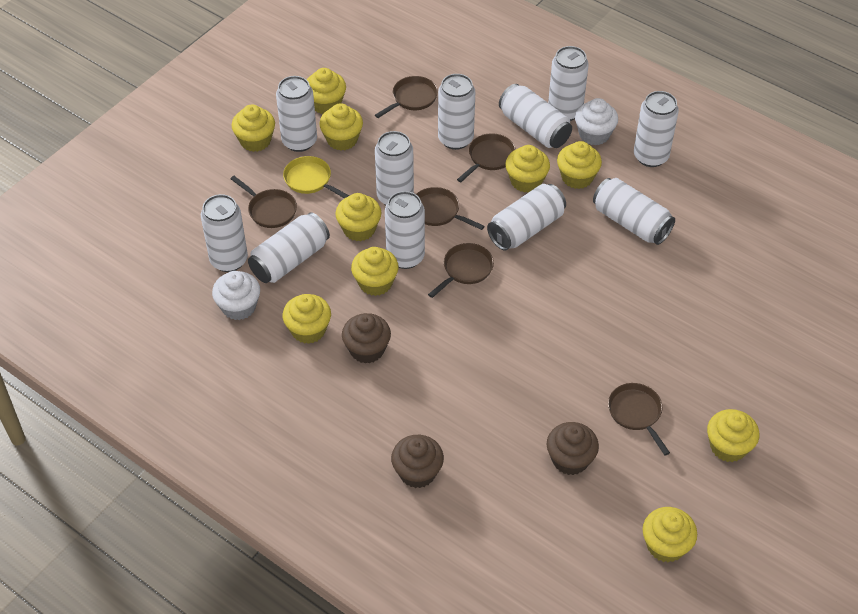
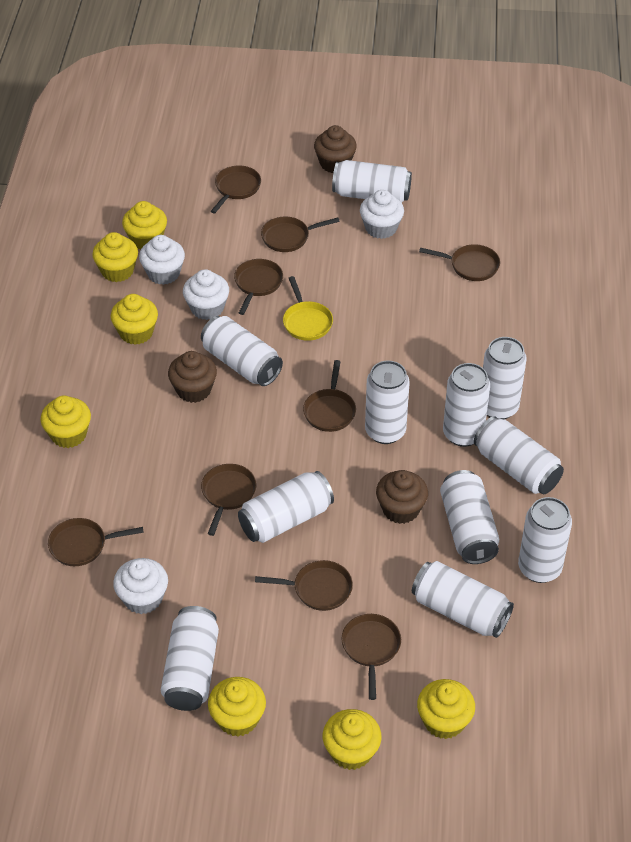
brown pan: 6 -> 9
white cupcake: 2 -> 4
yellow cupcake: 10 -> 7

